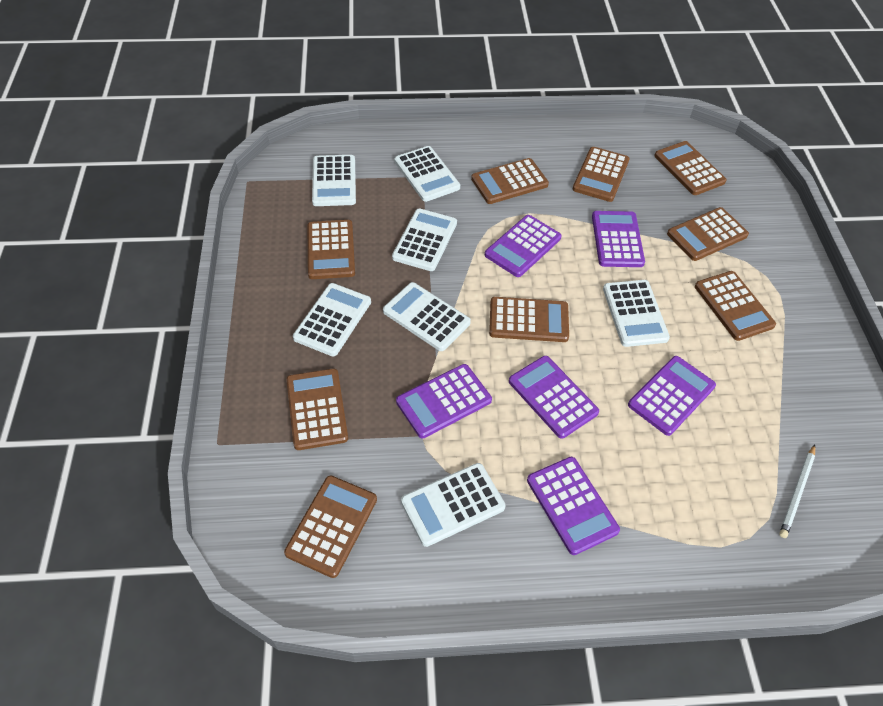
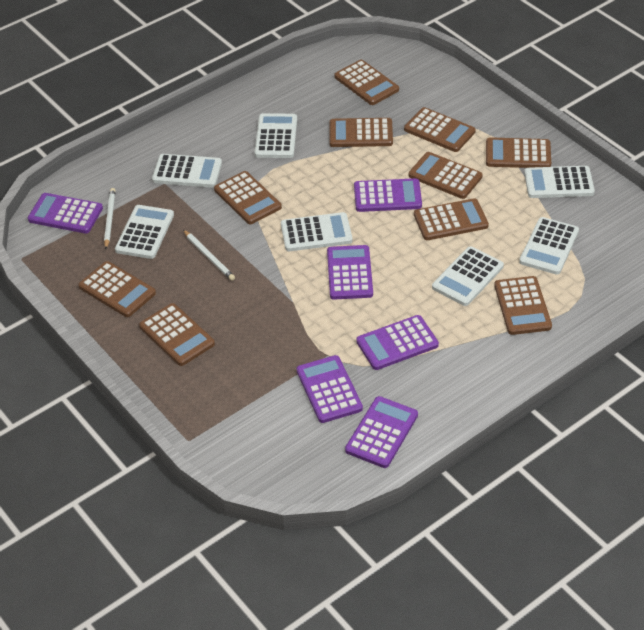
brown calculator: 9 -> 10
white pencil: 1 -> 2

